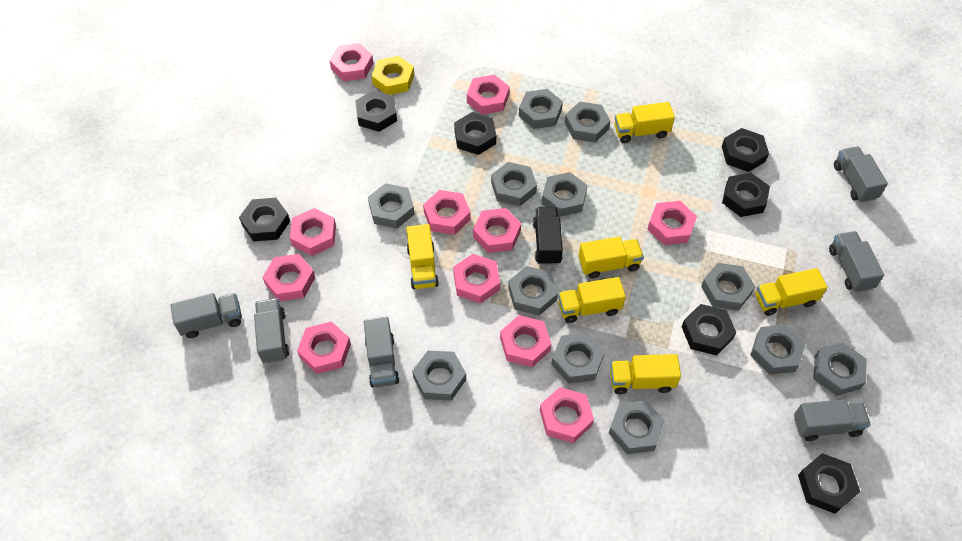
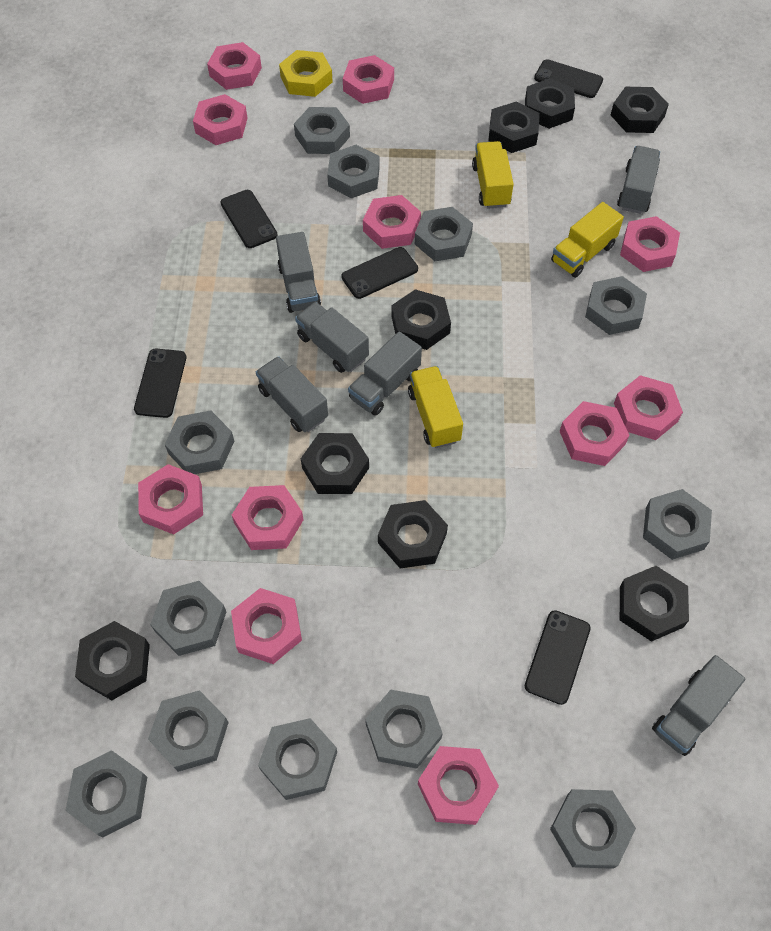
black nut: 7 -> 8
black phone: 0 -> 5
black truck: 1 -> 0
yellow truck: 6 -> 3

